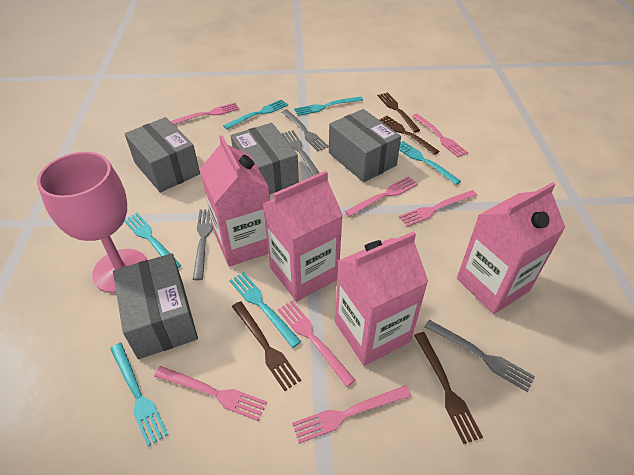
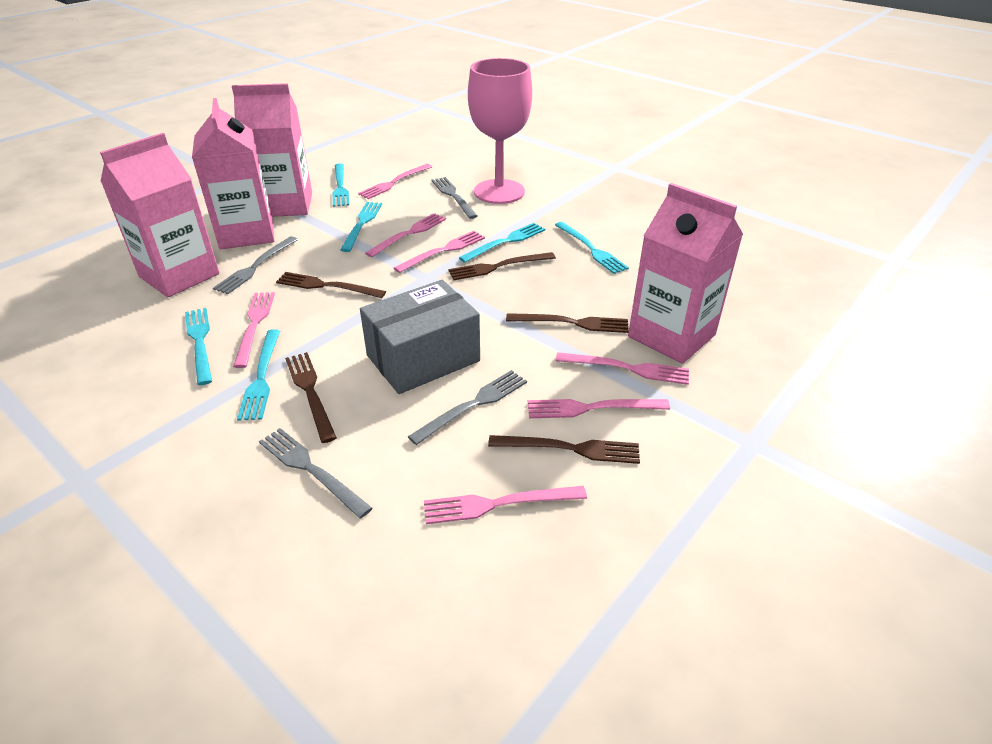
brown fork: 4 -> 5
grey box: 4 -> 1

